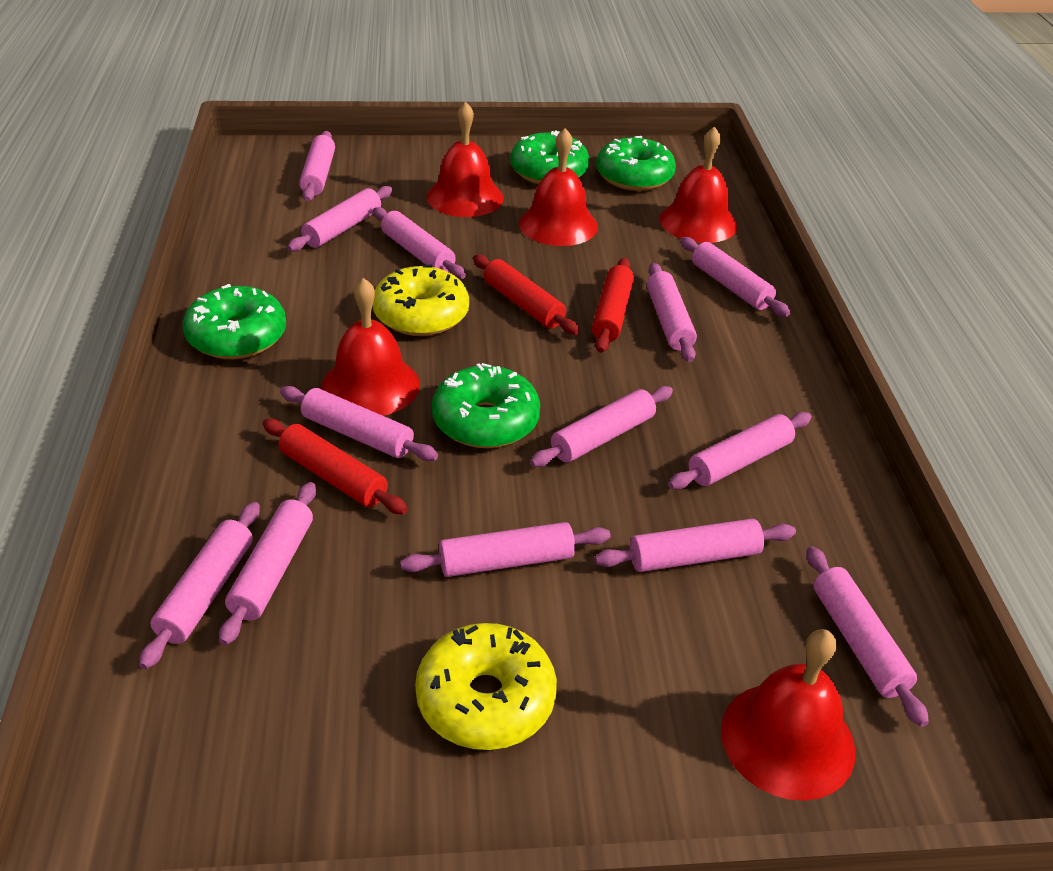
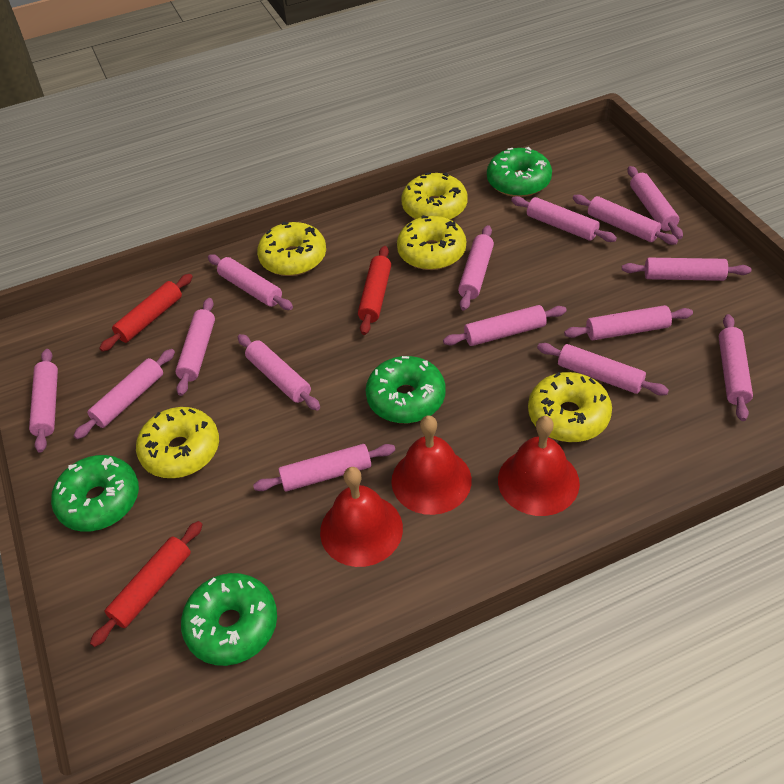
pink rolling pin: 13 -> 15
red bell: 5 -> 3
yellow donut: 2 -> 5

